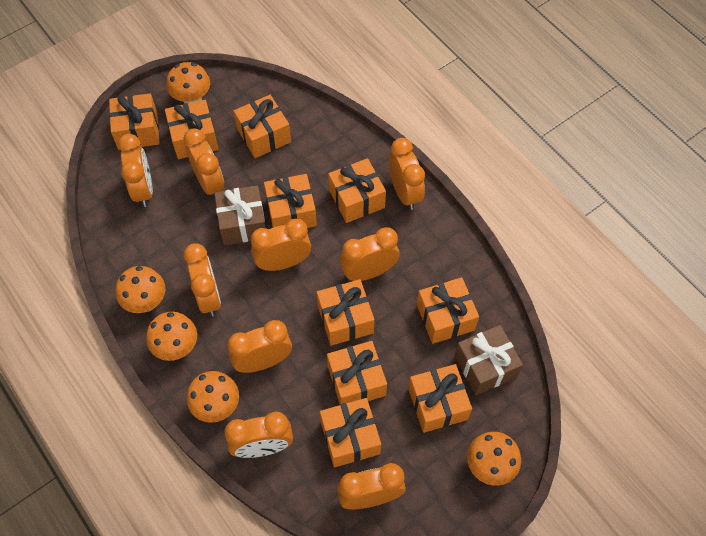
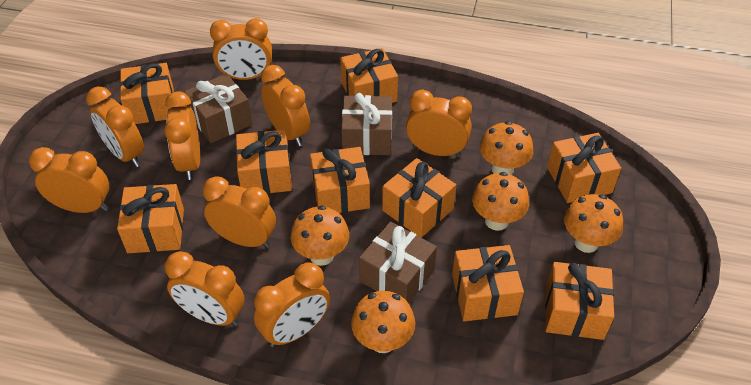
brown gift: 2 -> 3
orange gift: 10 -> 9

